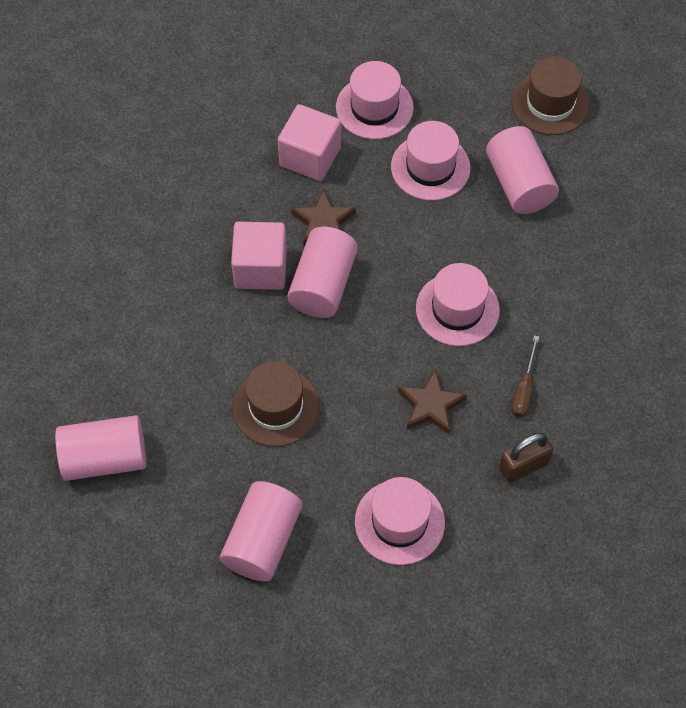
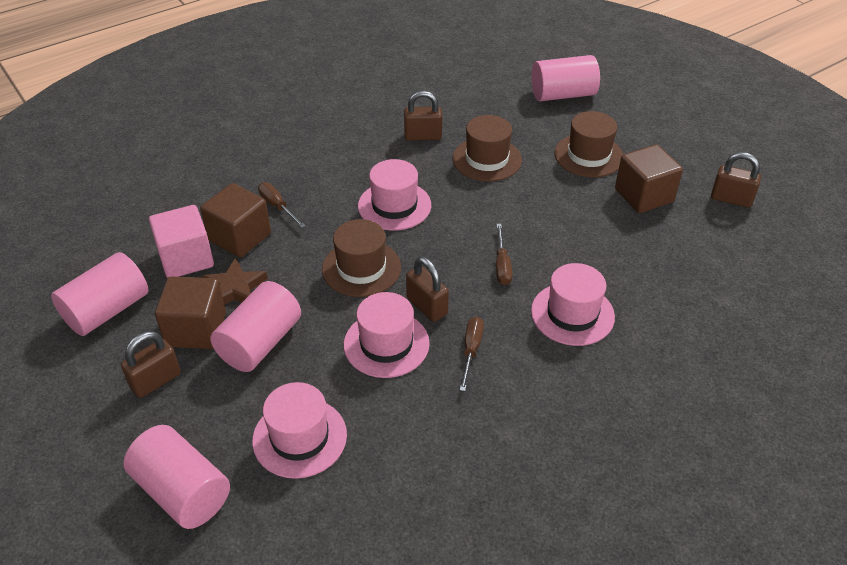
brown cube: 0 -> 3
brown hat: 2 -> 3
brown padlock: 1 -> 4
brown screwdriver: 1 -> 3
brown star: 2 -> 1
pink cube: 2 -> 1

